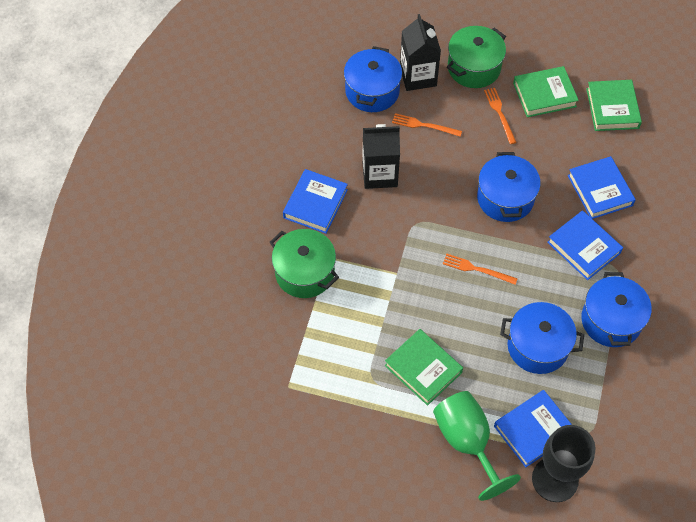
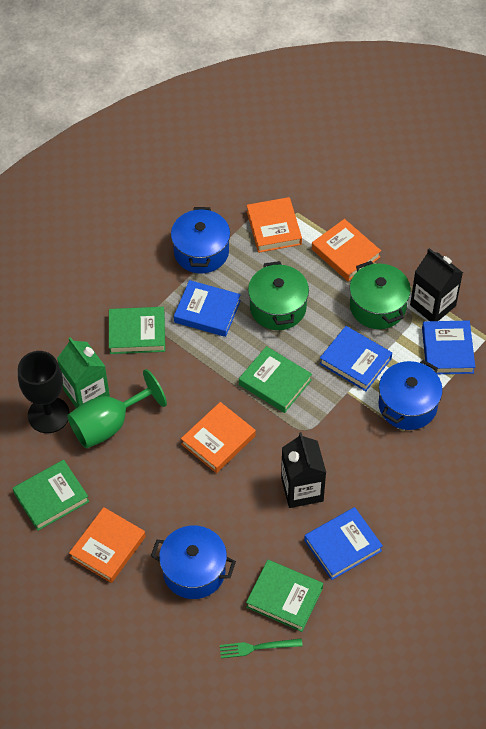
blue pot: 4 -> 3
green book: 3 -> 4
green carton: 0 -> 1
green fork: 0 -> 1
orange book: 0 -> 4
orange fork: 3 -> 0

